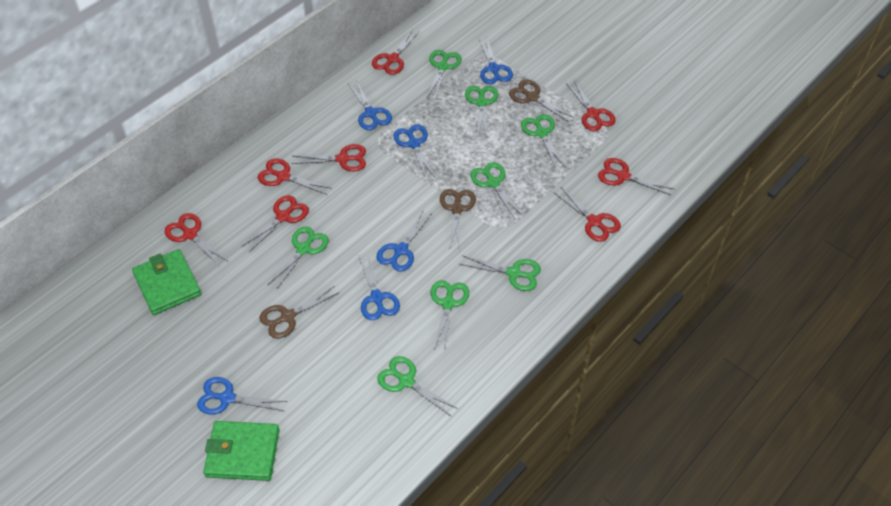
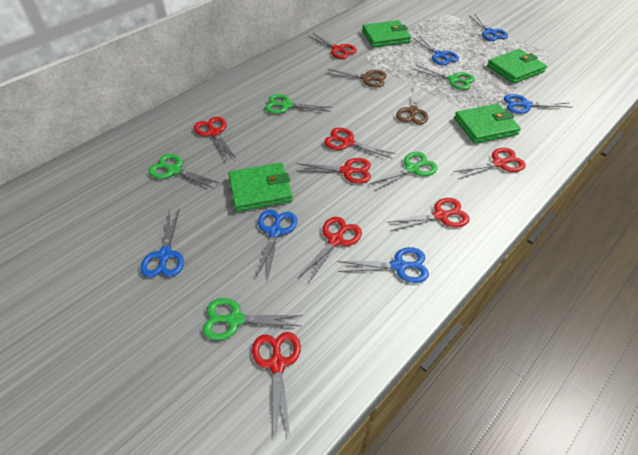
brown scissors: 3 -> 2
green scissors: 8 -> 5
green wallet: 2 -> 4

